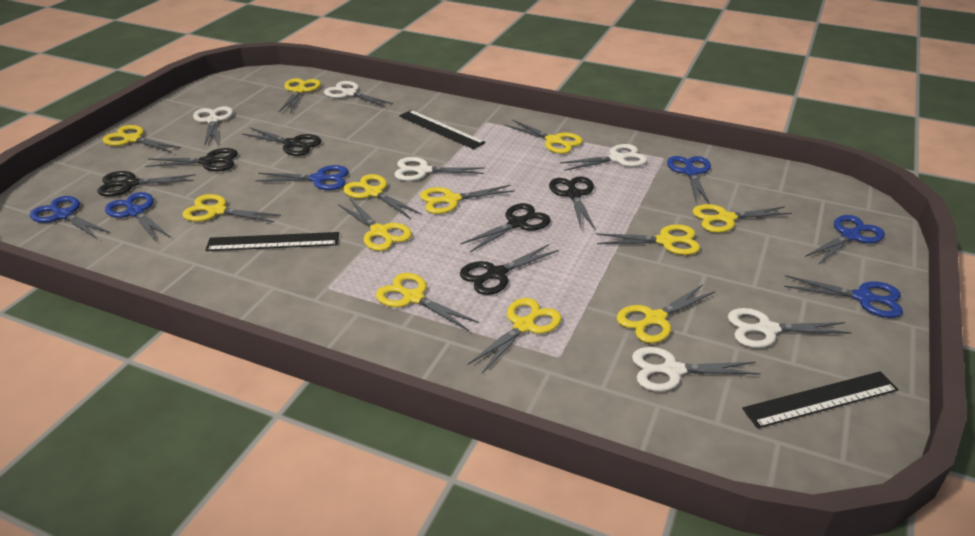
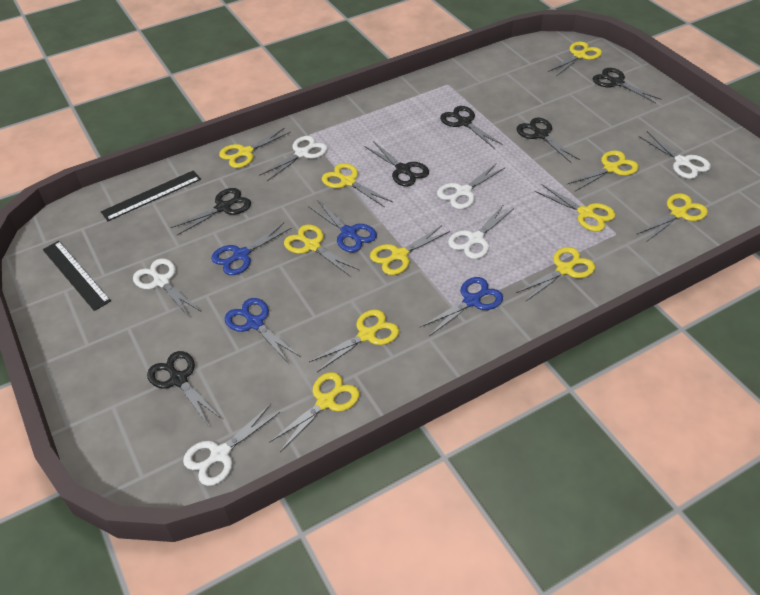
black ruler: 3 -> 2
blue scissors: 6 -> 4
yellow scissors: 12 -> 11

